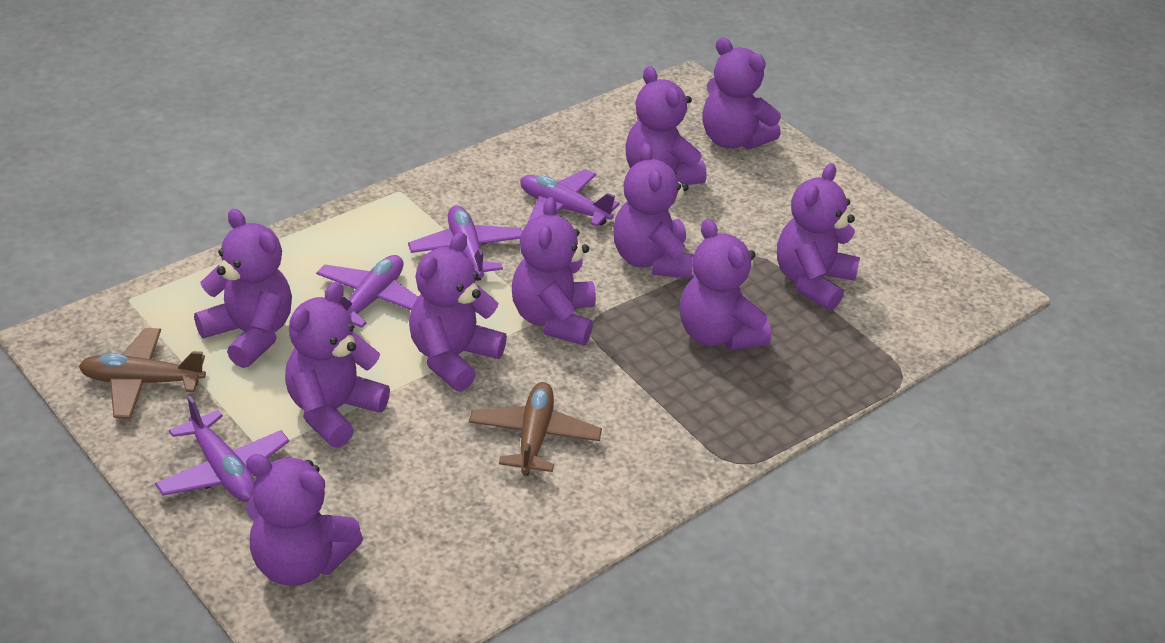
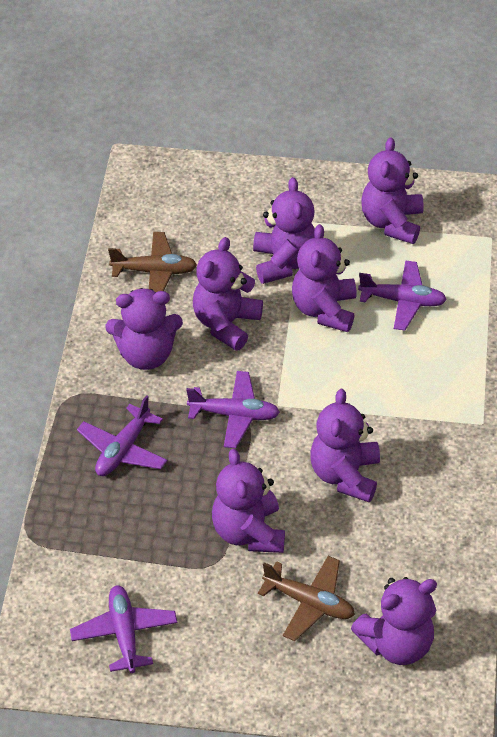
purple teddy bear: 10 -> 8

